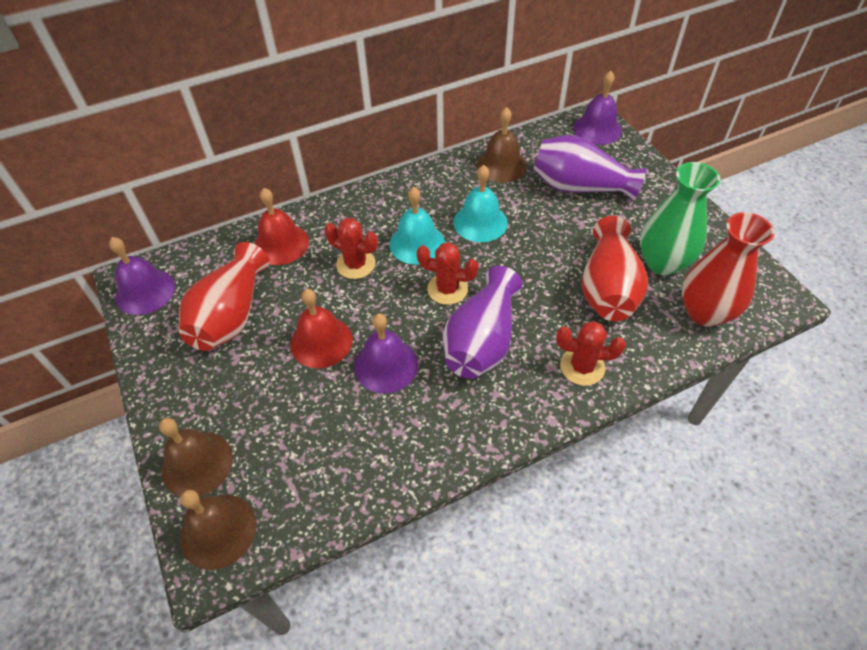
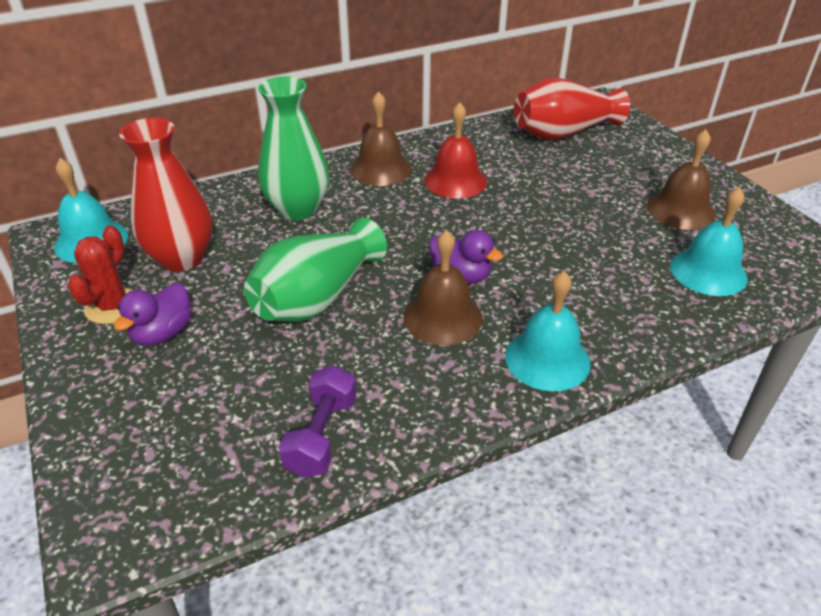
green vase: 1 -> 2
purple bell: 3 -> 0
purple duck: 0 -> 2
purple dumbbell: 0 -> 1
purple vase: 2 -> 0
red bell: 2 -> 1
red cactus: 3 -> 1
red vase: 3 -> 2
turquoise bell: 2 -> 3

